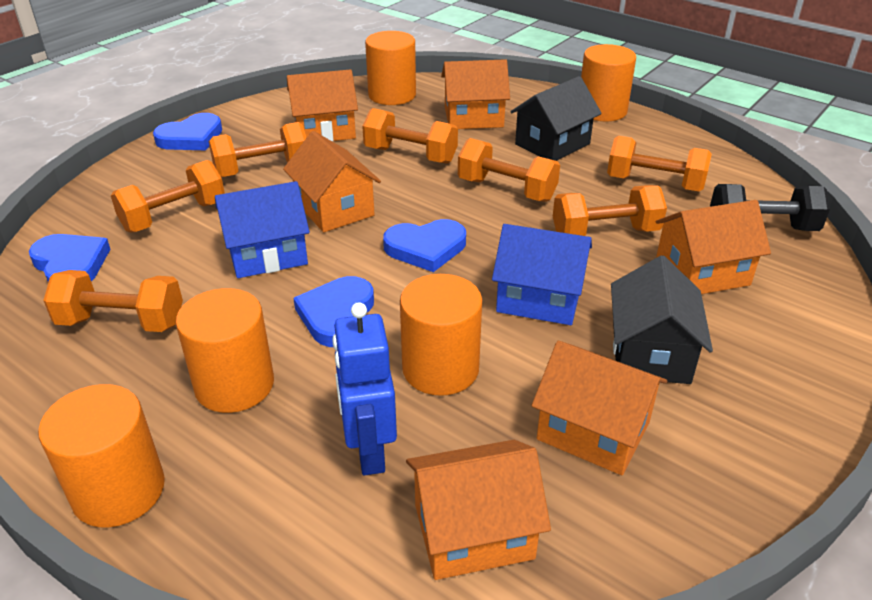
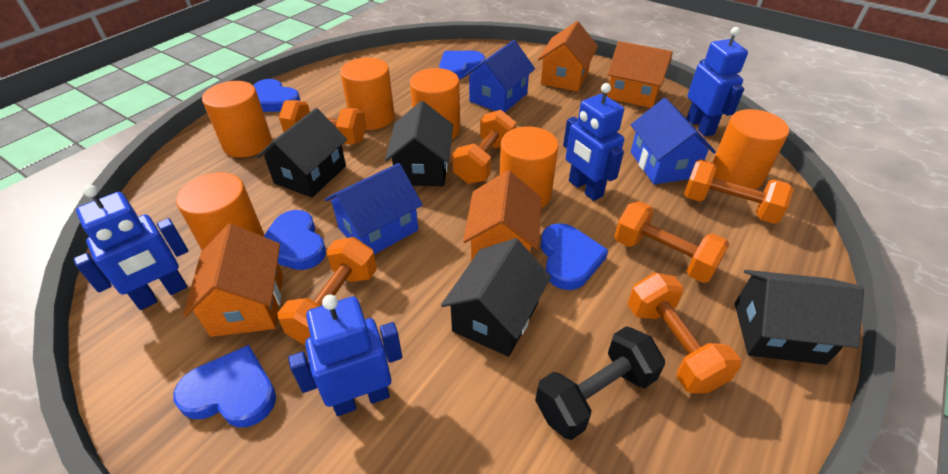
black house: 2 -> 4
blue heart: 4 -> 5
blue house: 2 -> 3
blue robot: 1 -> 4
orange cylinder: 5 -> 6
orange dumbbell: 7 -> 6
orange house: 6 -> 4

